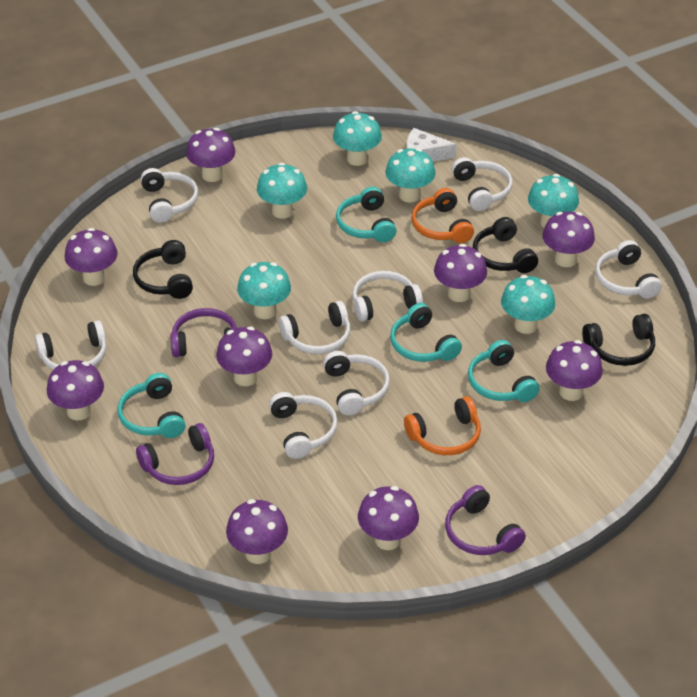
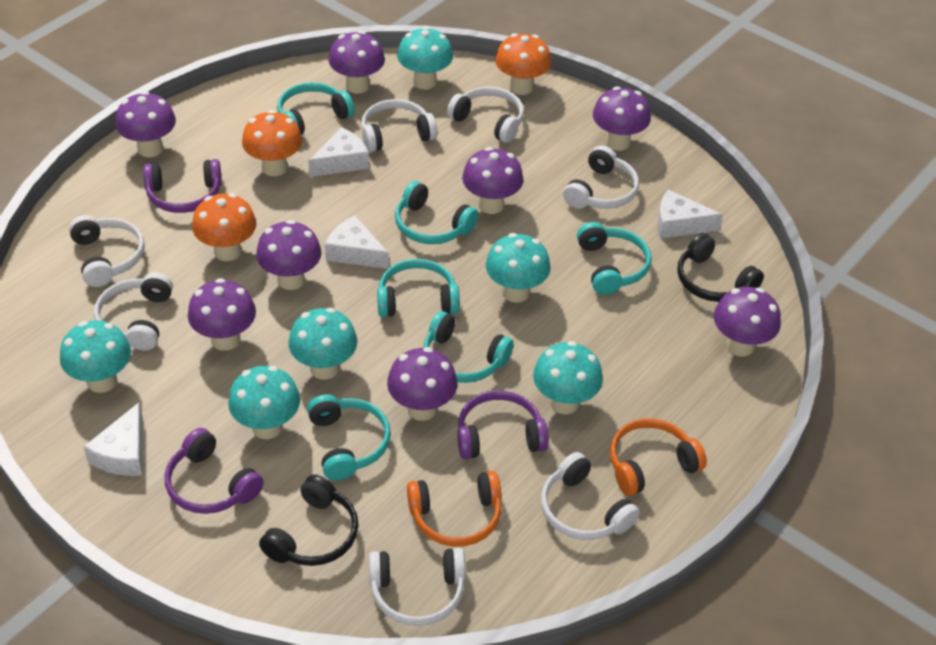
black headphones: 3 -> 2
orange mushroom: 0 -> 3
purple mushroom: 9 -> 8
turquoise headphones: 4 -> 6
white cheese: 1 -> 4
white headphones: 8 -> 7

